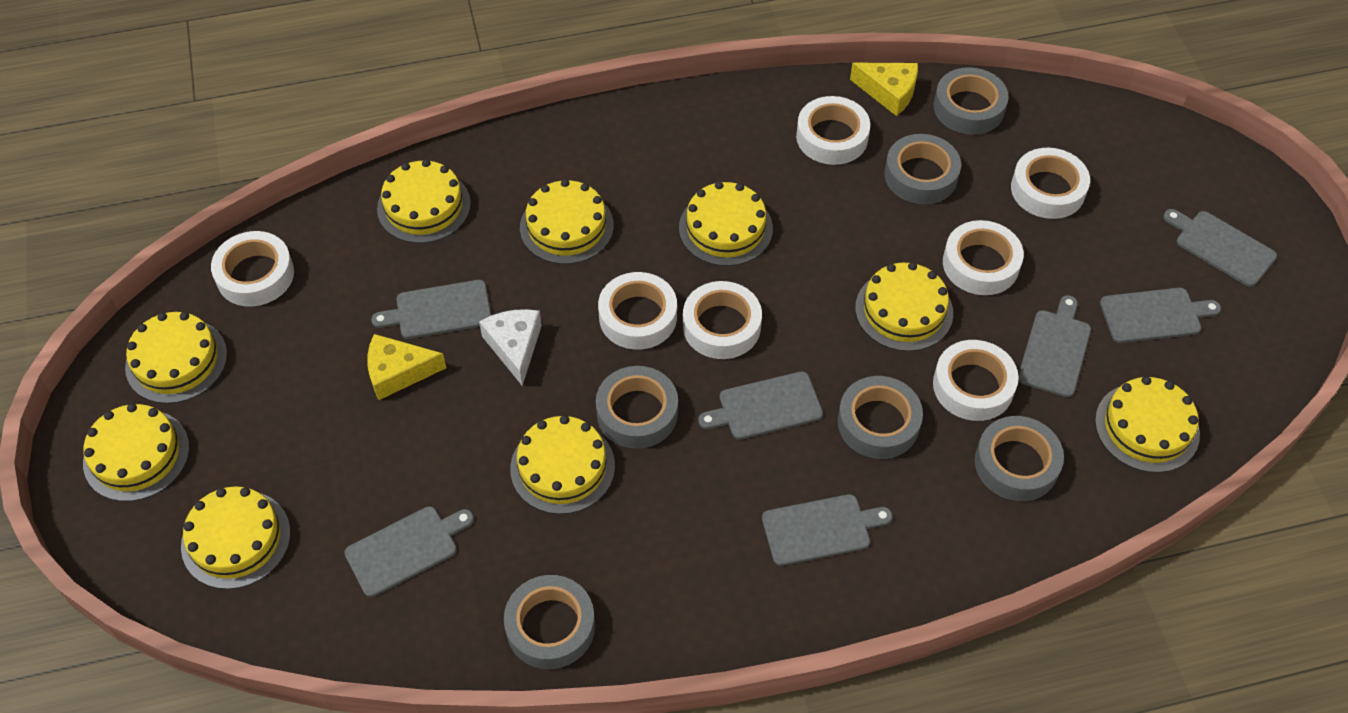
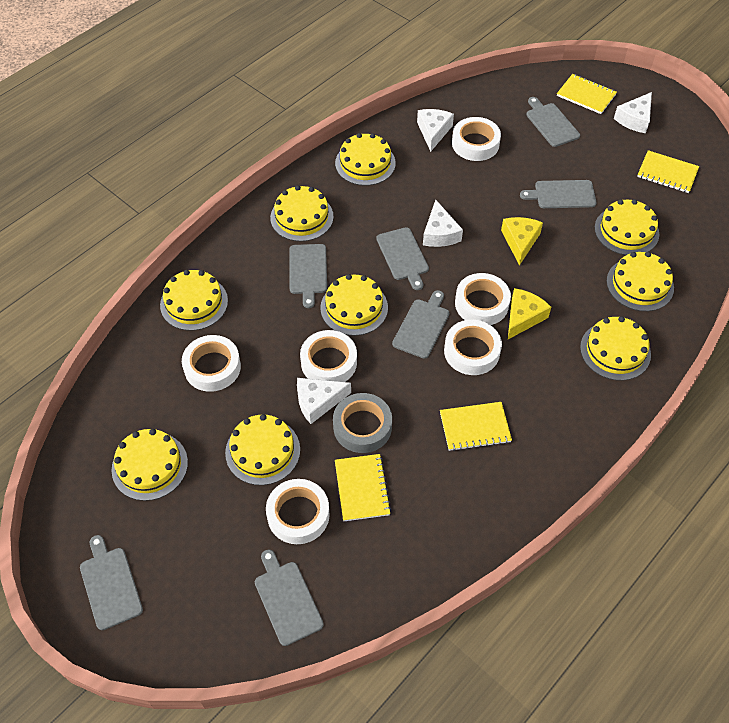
grey tape: 6 -> 1
white cheese: 1 -> 4
white tape: 7 -> 6
yellow notebook: 0 -> 4

